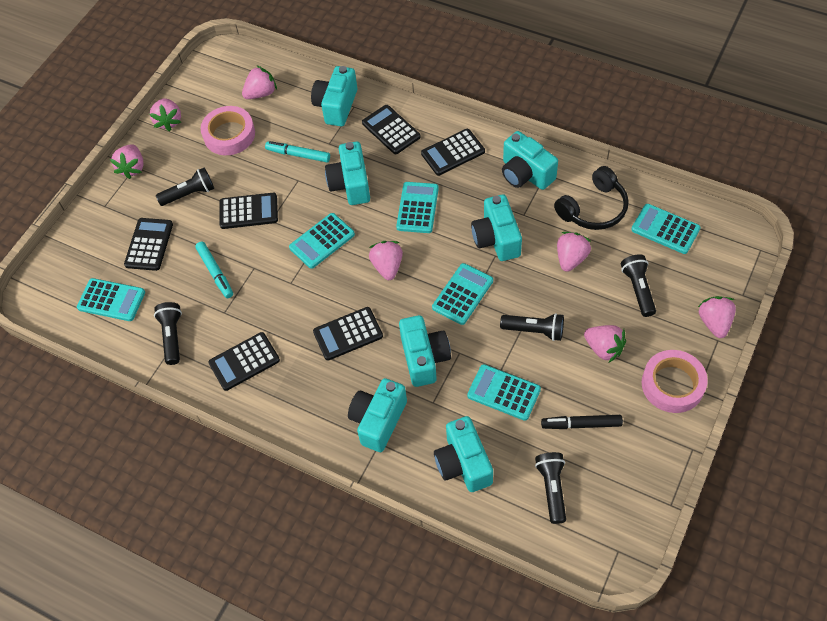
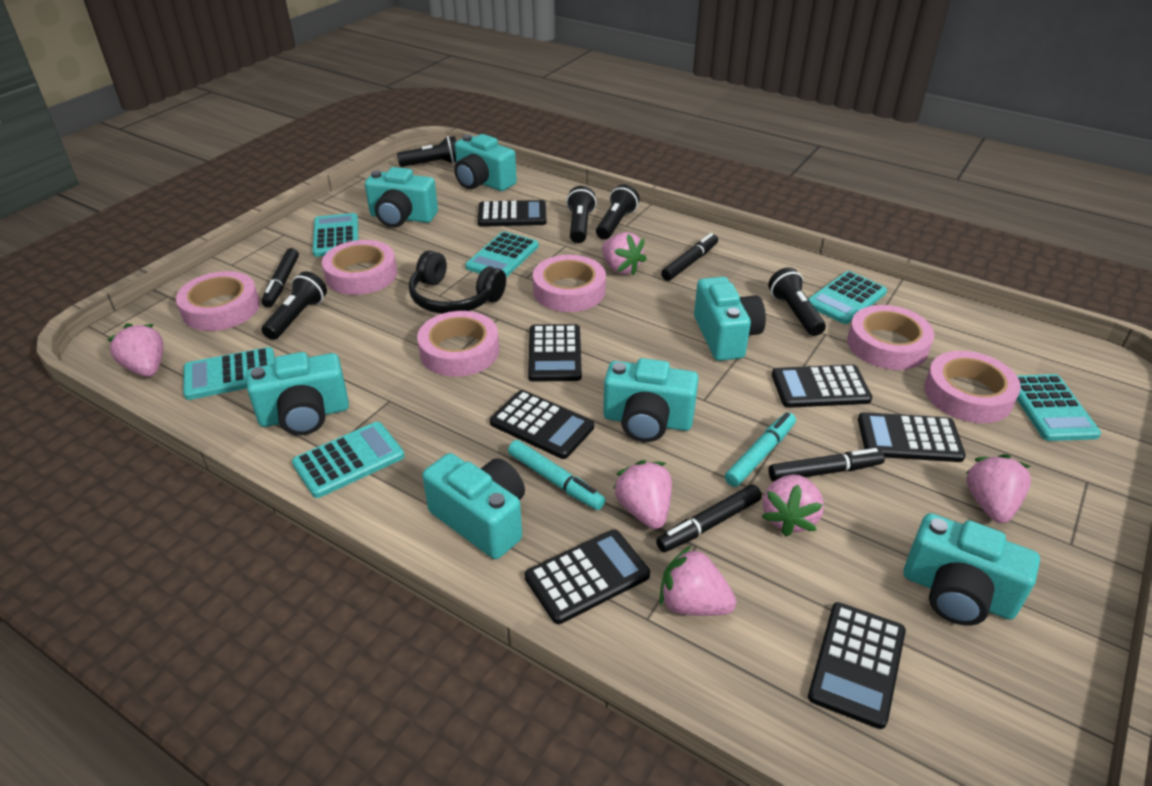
black calculator: 6 -> 7
black marker: 1 -> 4
pink strawberry: 7 -> 6
pink tape: 2 -> 6

